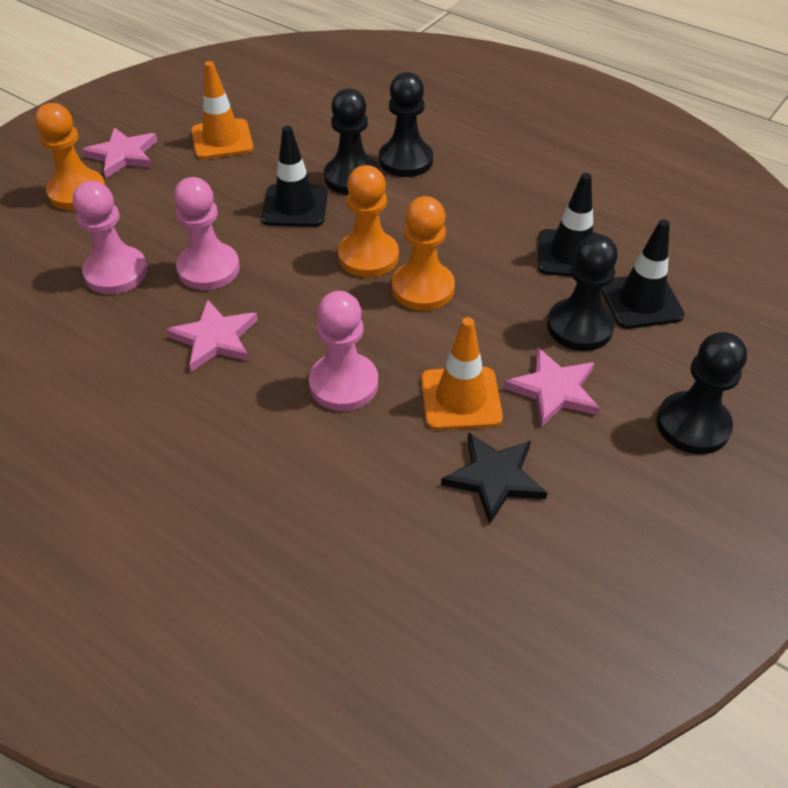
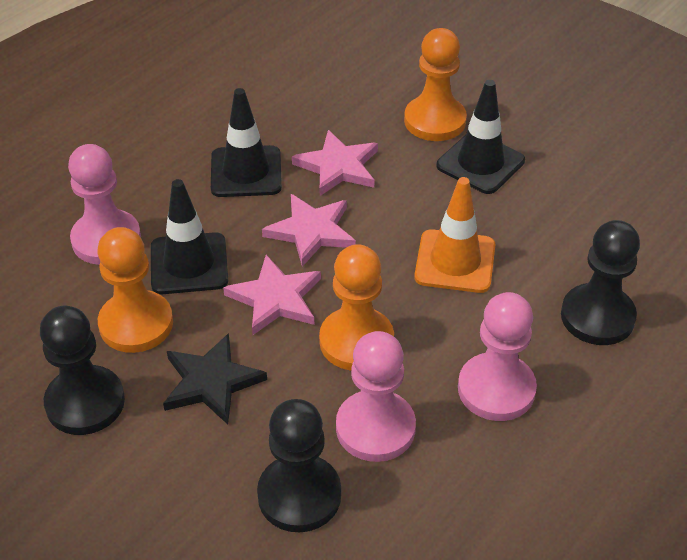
black pawn: 4 -> 3
orange traffic cone: 2 -> 1

